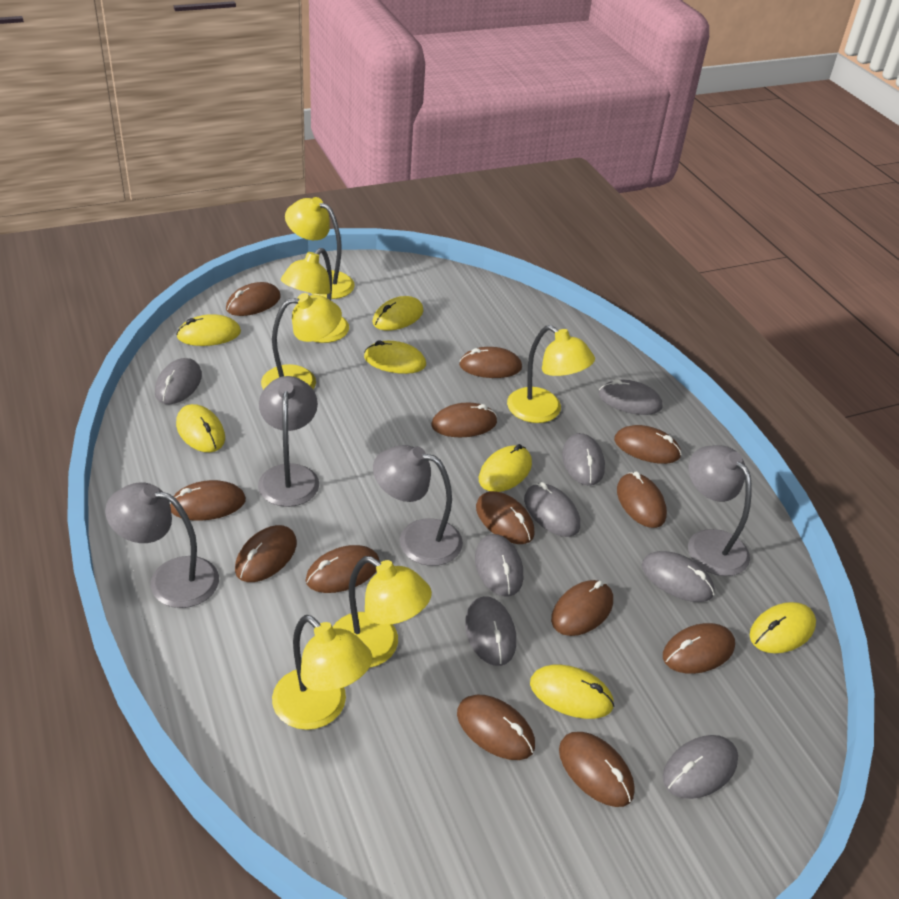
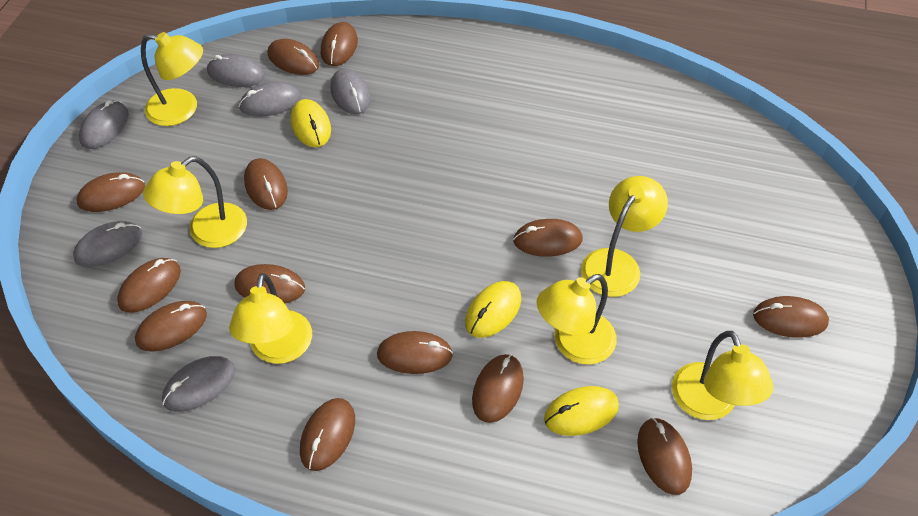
grey lamp: 4 -> 0
grey mouse: 8 -> 6
yellow mouse: 7 -> 3

